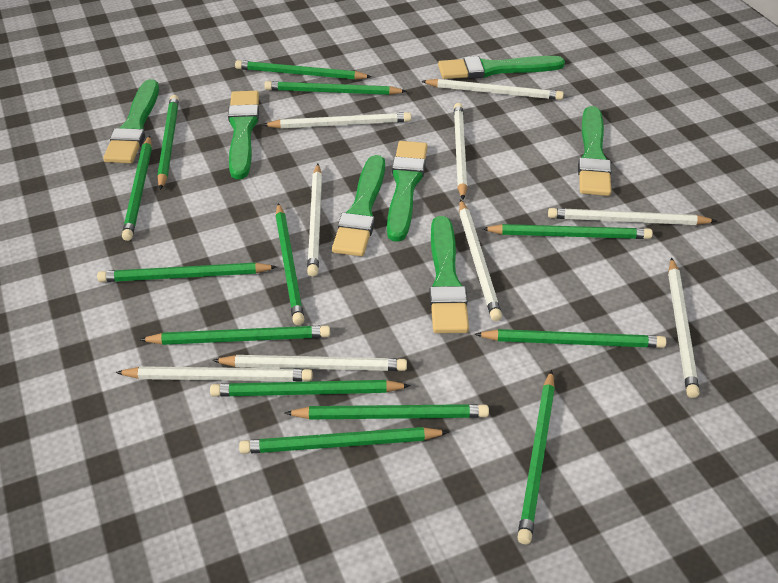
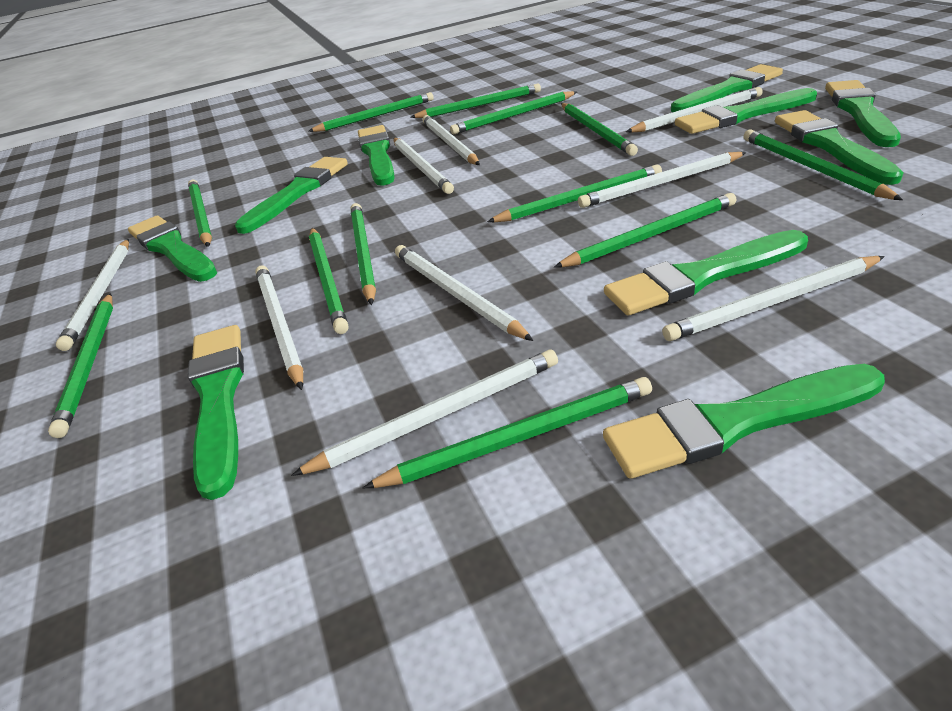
green brush: 7 -> 10
green pencil: 13 -> 12

